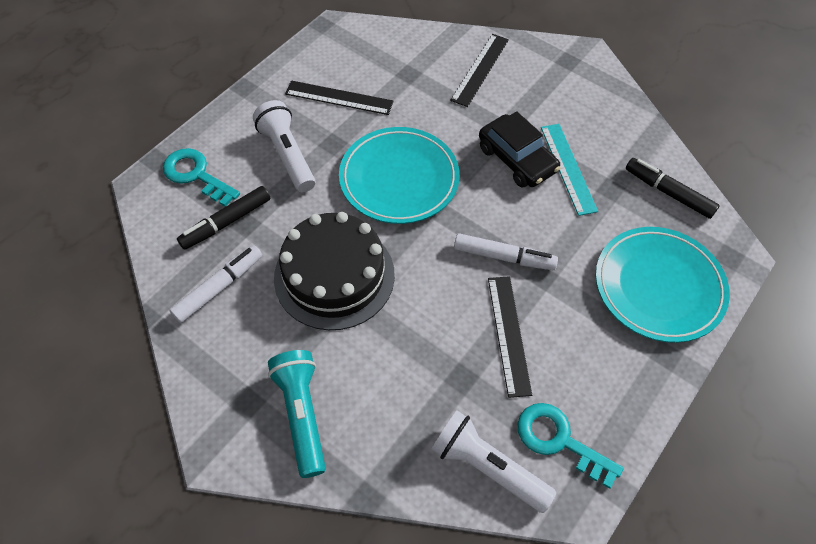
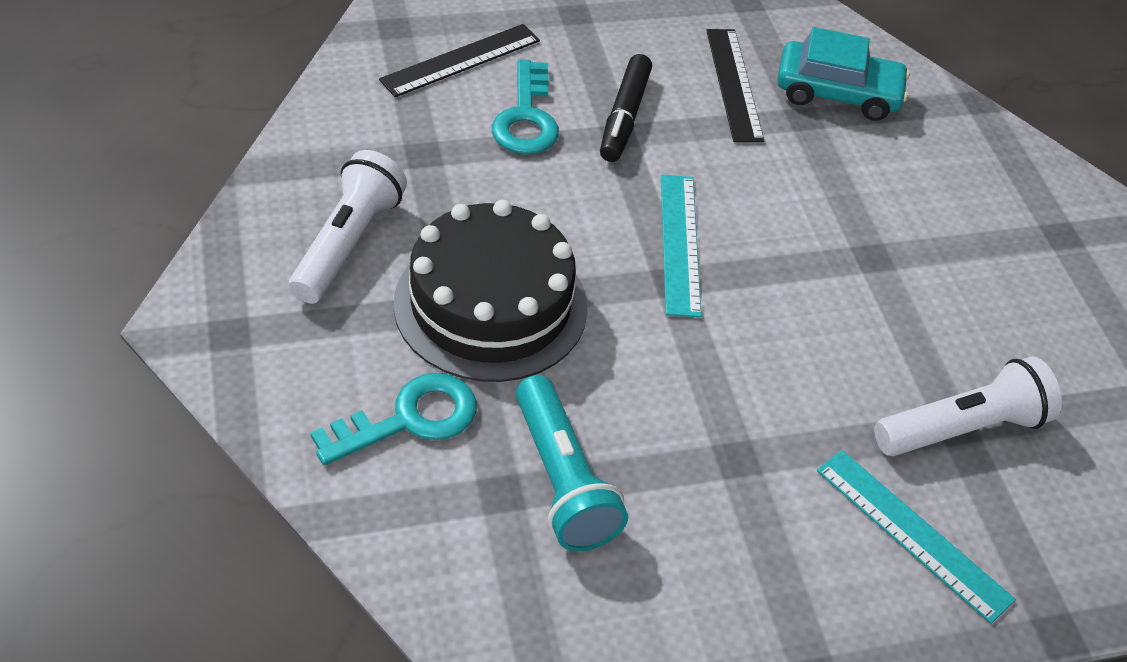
black car: 1 -> 0
black marker: 2 -> 1
black ruler: 3 -> 2
turquoise car: 0 -> 1
turquoise plate: 2 -> 0
turquoise ruler: 1 -> 2
white marker: 2 -> 0

